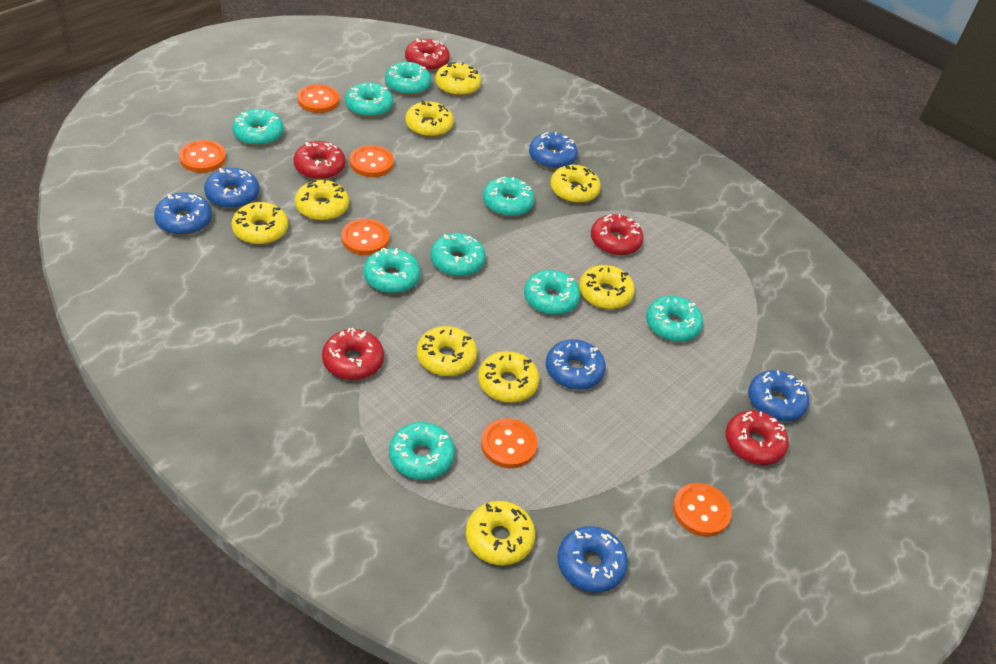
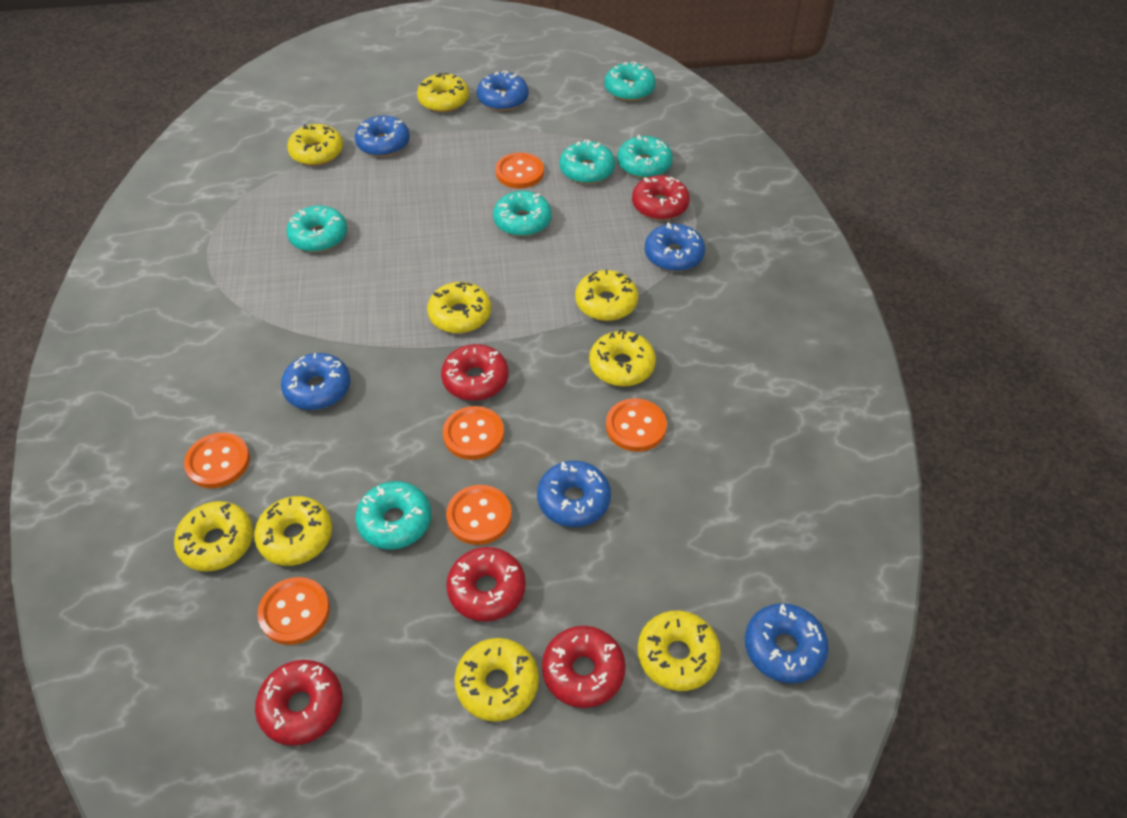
turquoise donut: 9 -> 6

